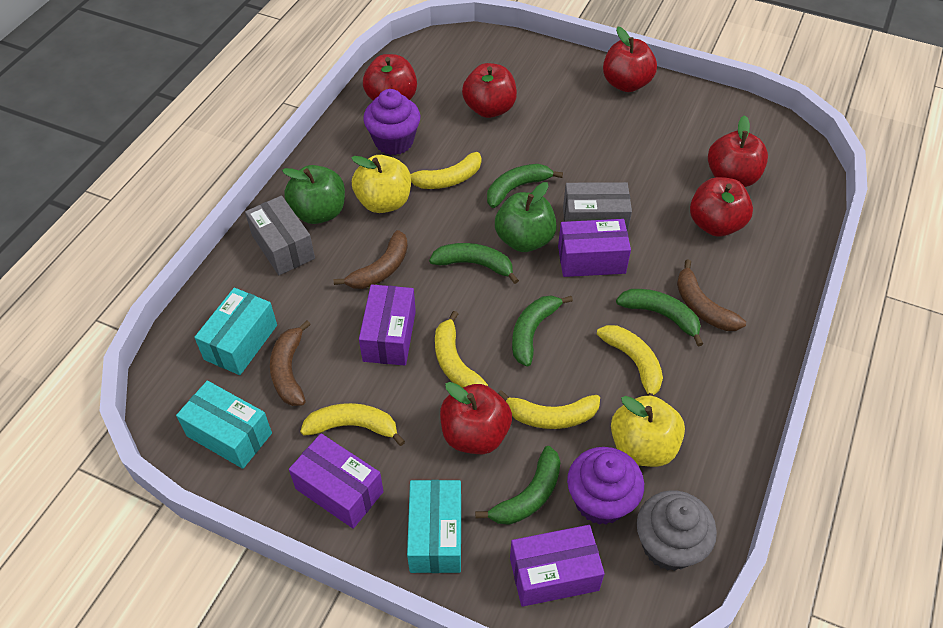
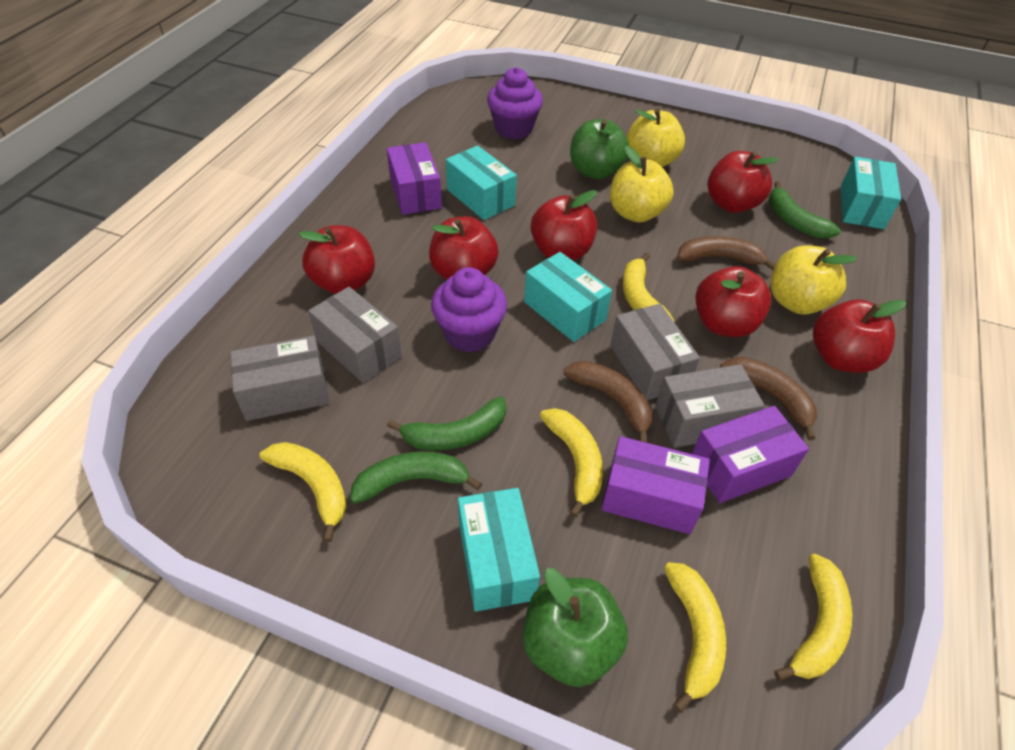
green banana: 5 -> 3
grey box: 2 -> 4
grey cupcake: 1 -> 0
purple box: 4 -> 3
turquoise box: 3 -> 4
yellow apple: 2 -> 3

